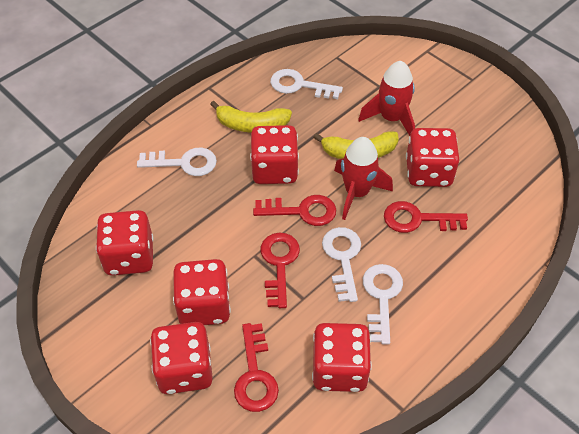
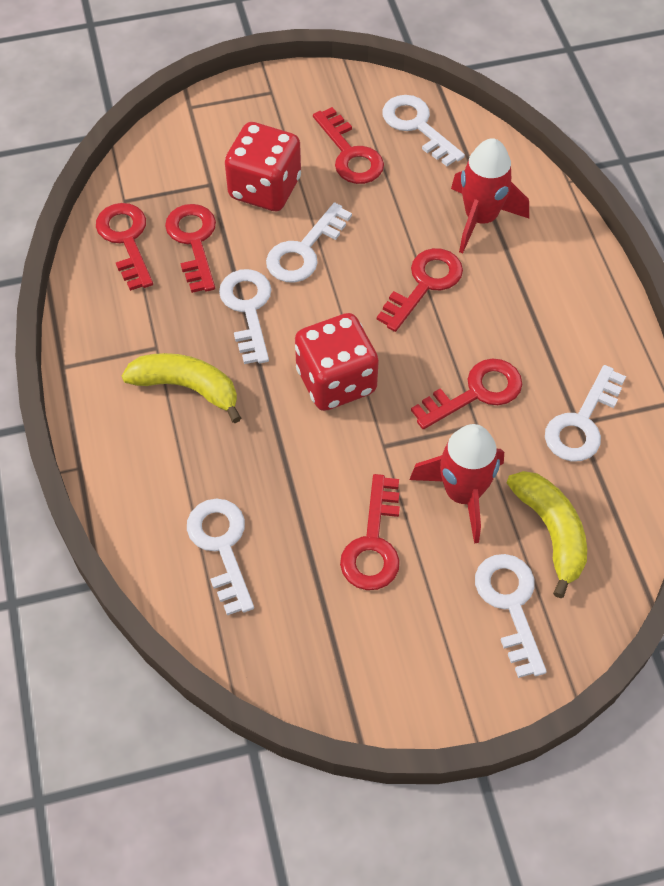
red dice: 6 -> 2
red key: 4 -> 6
white key: 4 -> 6

